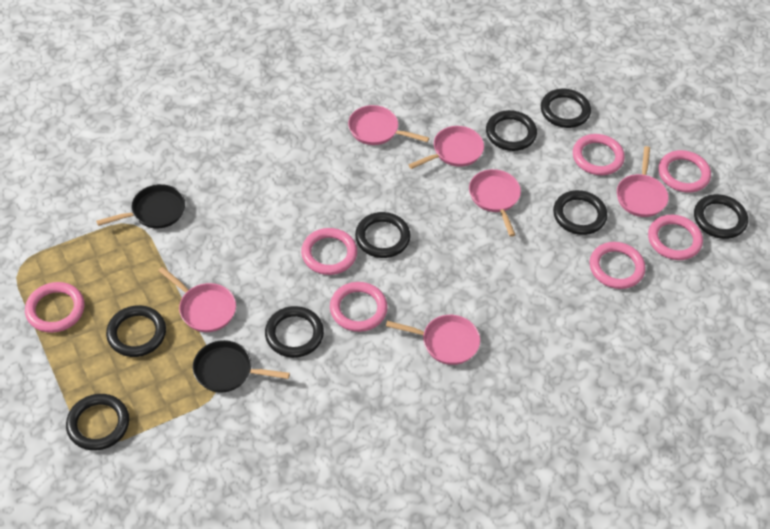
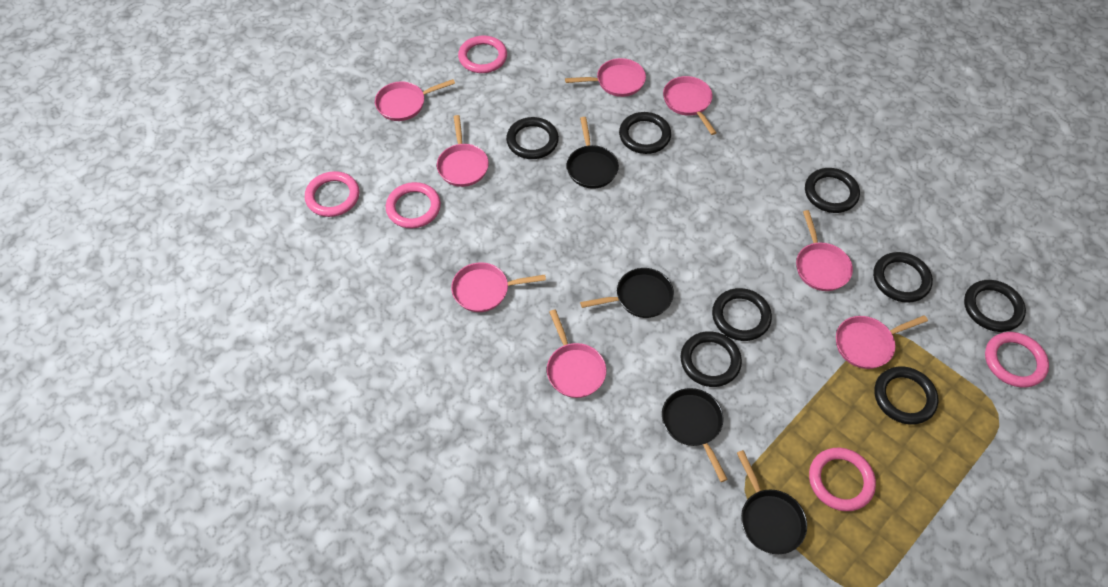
black pan: 2 -> 4
pink pan: 6 -> 8
pink ring: 7 -> 5

